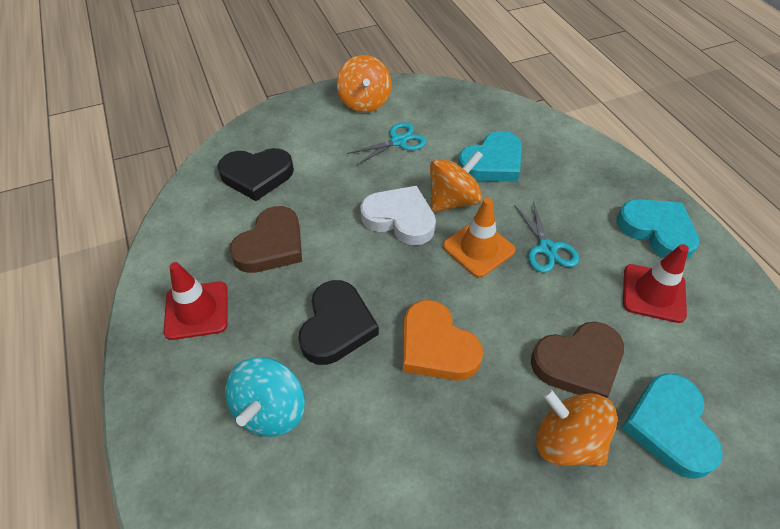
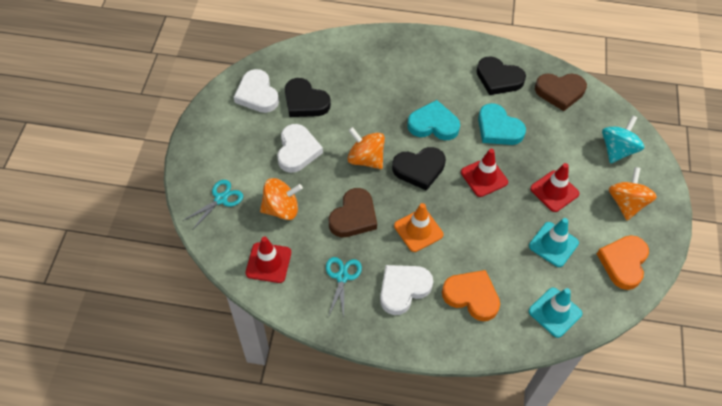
black heart: 2 -> 3
orange heart: 1 -> 2
red traffic cone: 2 -> 3
turquoise heart: 3 -> 2
turquoise traffic cone: 0 -> 2
white heart: 1 -> 3

